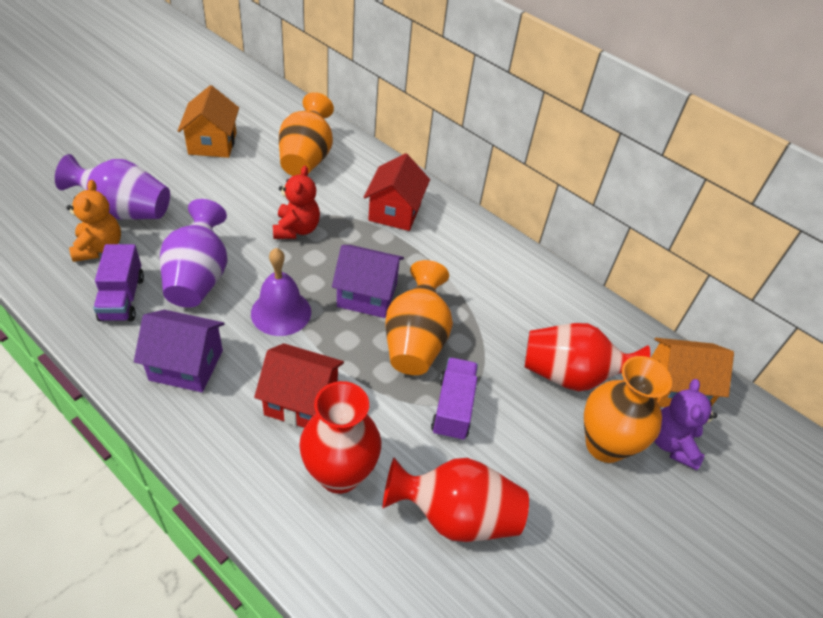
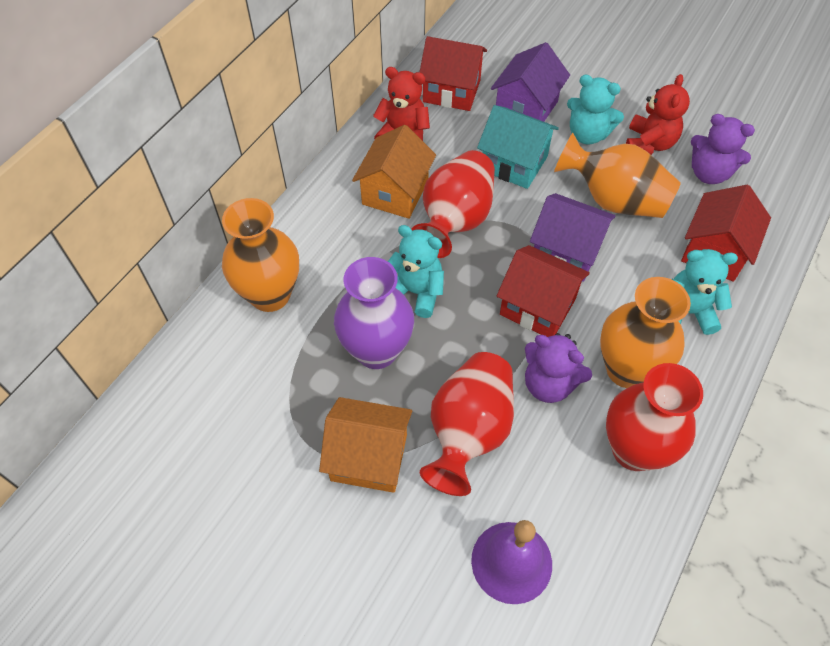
orange teddy bear: 1 -> 0
purple teddy bear: 1 -> 2
purple truck: 2 -> 0
purple vase: 2 -> 1
red house: 2 -> 3
red teddy bear: 1 -> 2
turquoise house: 0 -> 1
turquoise teddy bear: 0 -> 3

